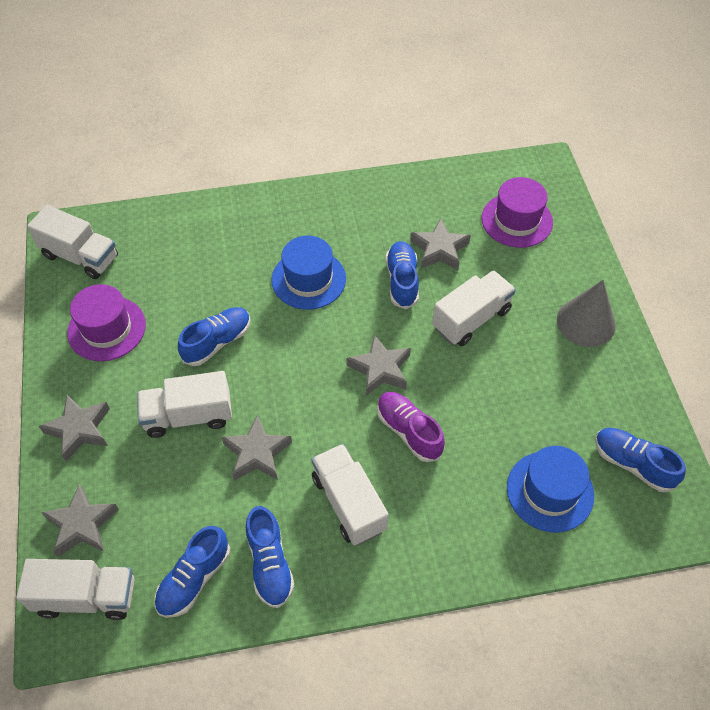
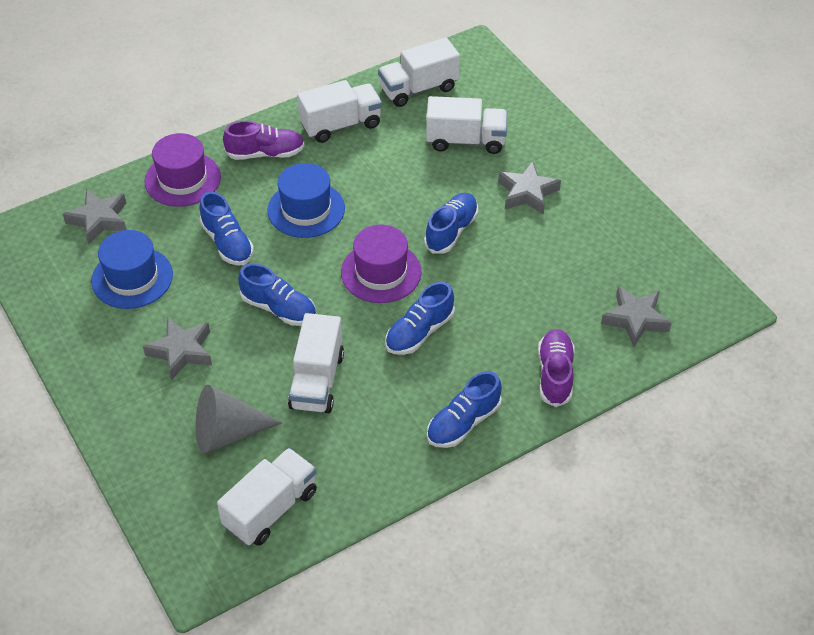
grey star: 5 -> 4
purple shoe: 1 -> 2

